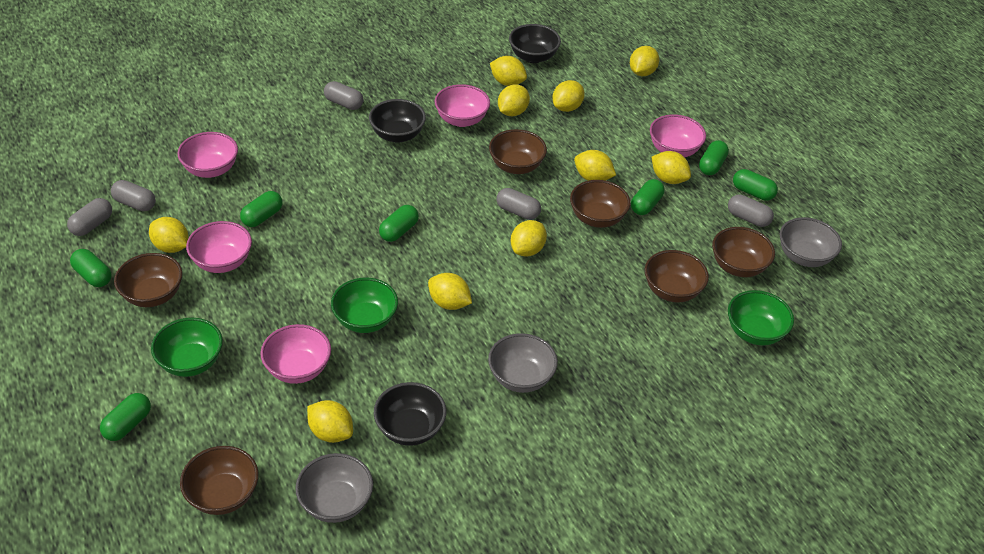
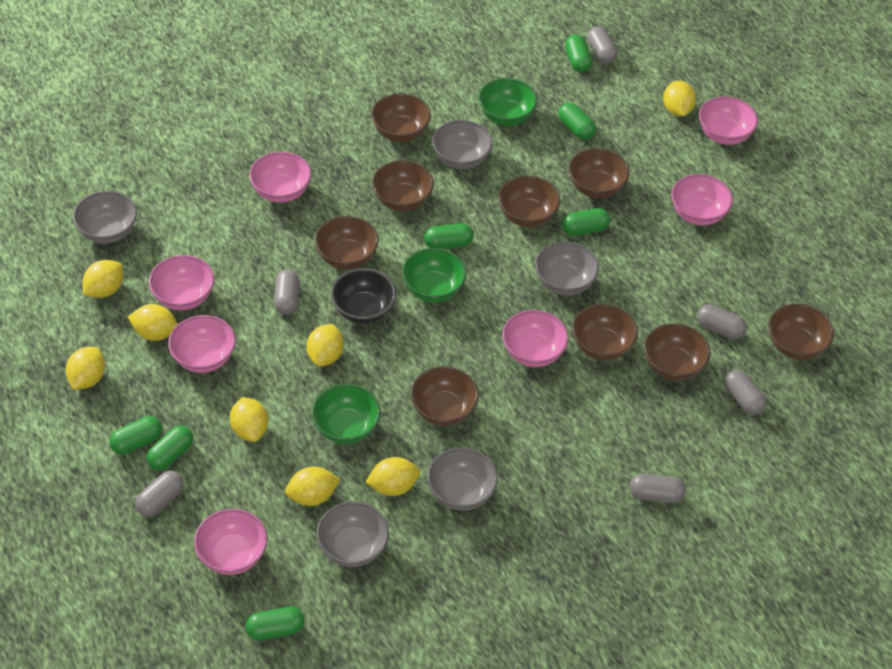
black bowl: 3 -> 1
brown bowl: 6 -> 9
grey bowl: 3 -> 5
grey capsule: 5 -> 6
pink bowl: 5 -> 7
yellow lemon: 10 -> 8

